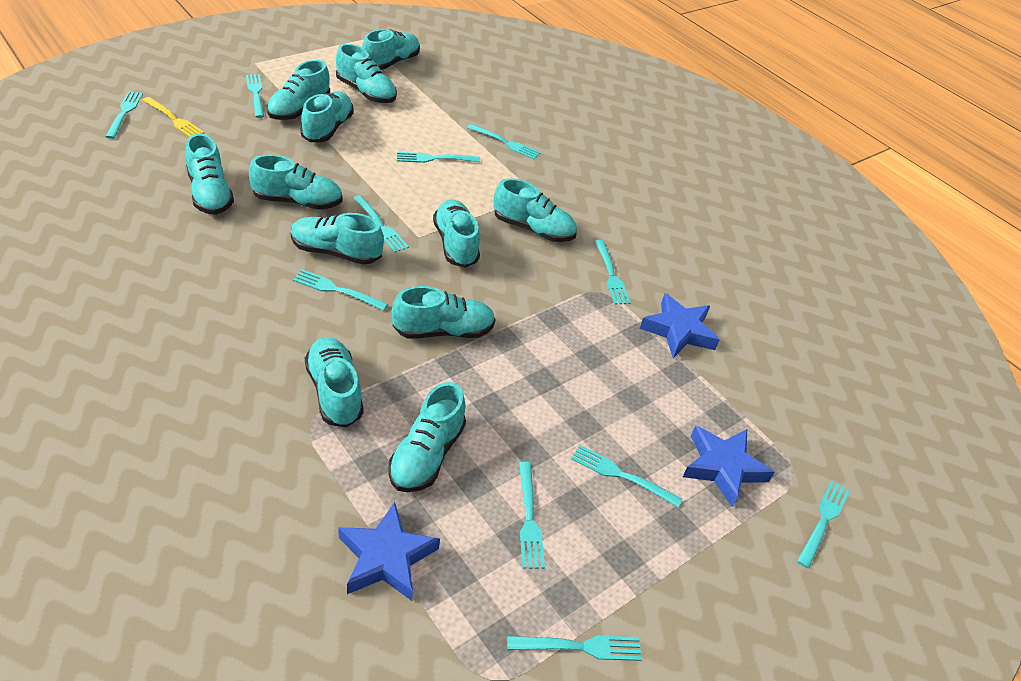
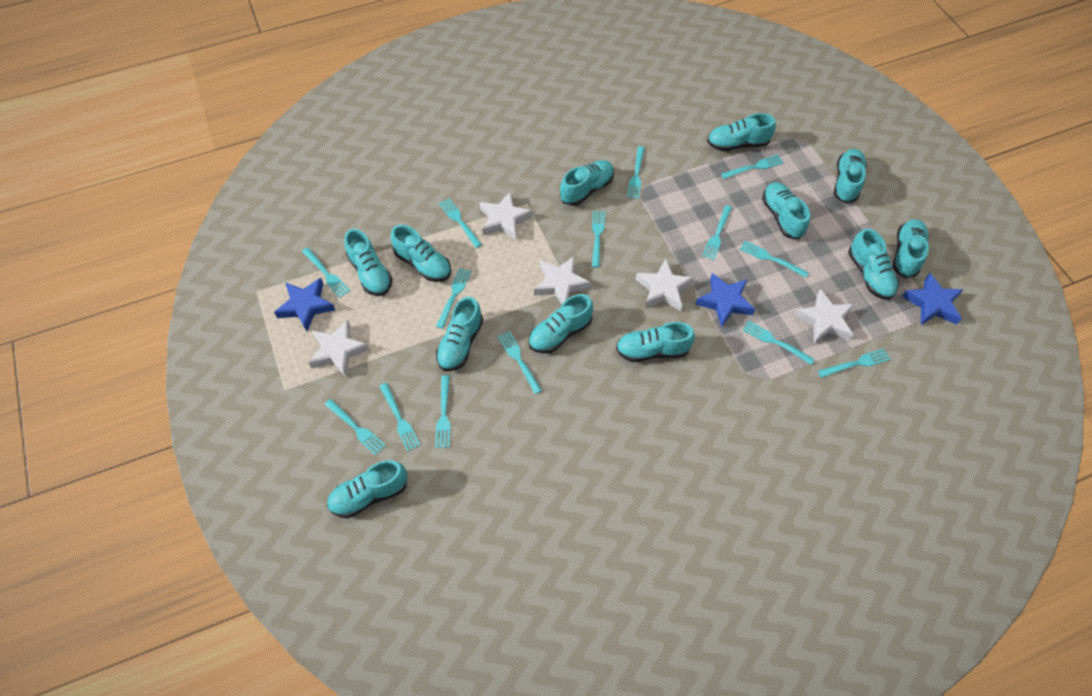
turquoise fork: 11 -> 14
white star: 0 -> 5
yellow fork: 1 -> 0

